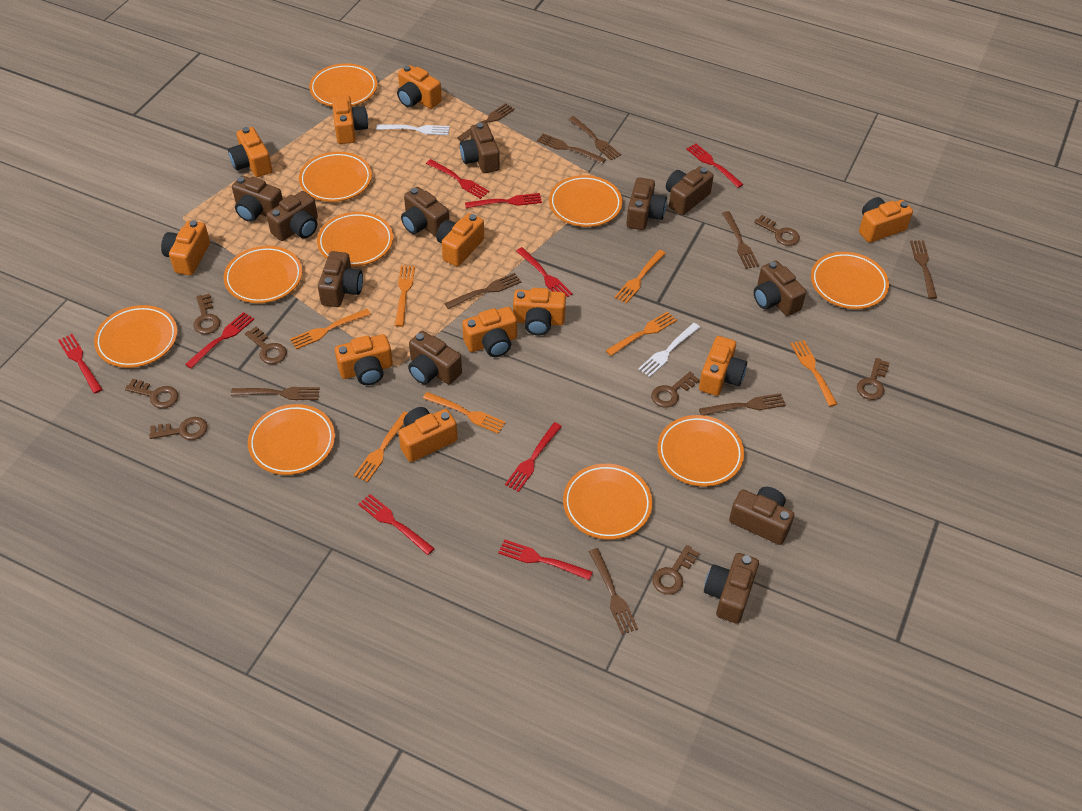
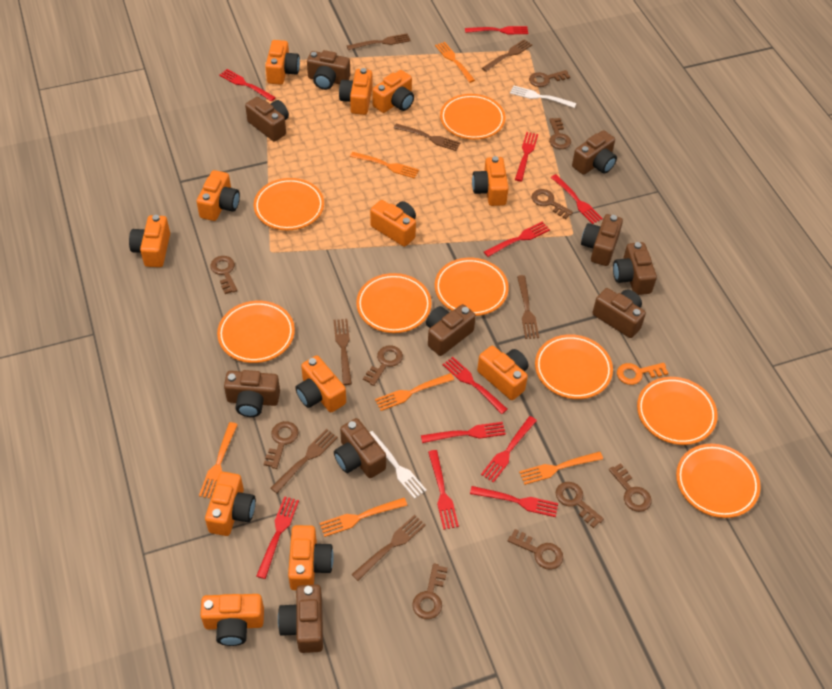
brown camera: 11 -> 10
brown fork: 9 -> 7
brown key: 8 -> 10
orange camera: 11 -> 12
orange fork: 7 -> 6
orange key: 0 -> 1
orange plate: 10 -> 8
red fork: 9 -> 11

